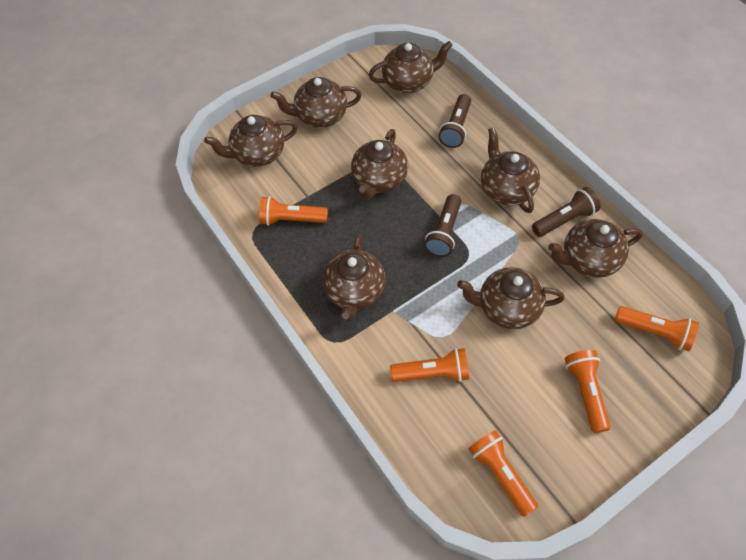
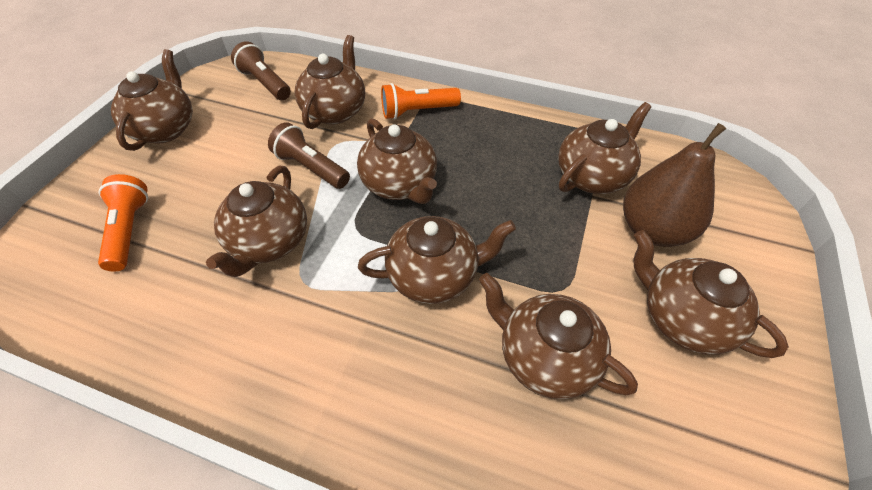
brown flashlight: 3 -> 2
brown pear: 0 -> 1
orange flashlight: 5 -> 2

